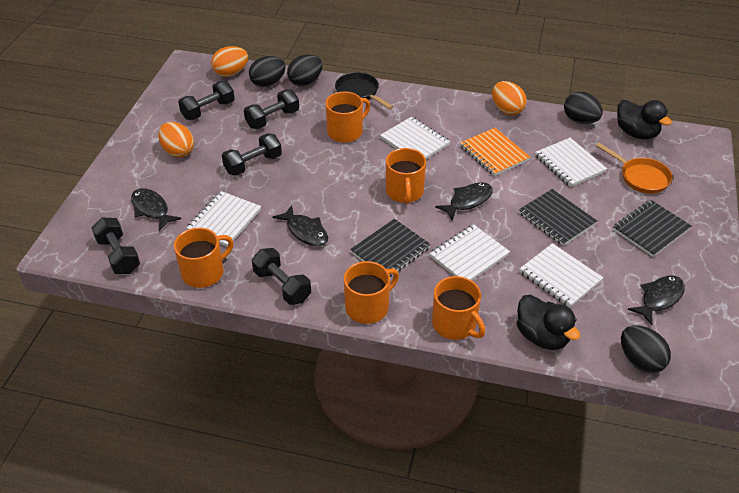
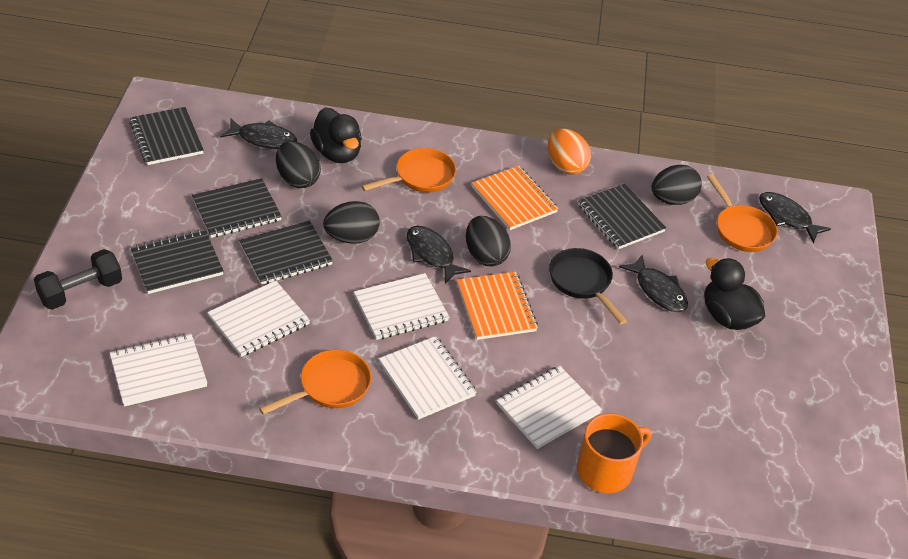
black dumbbell: 5 -> 1
black notebook: 3 -> 5
orange egg: 3 -> 1
orange mug: 5 -> 1
orange notebook: 1 -> 2
orange pan: 1 -> 3

